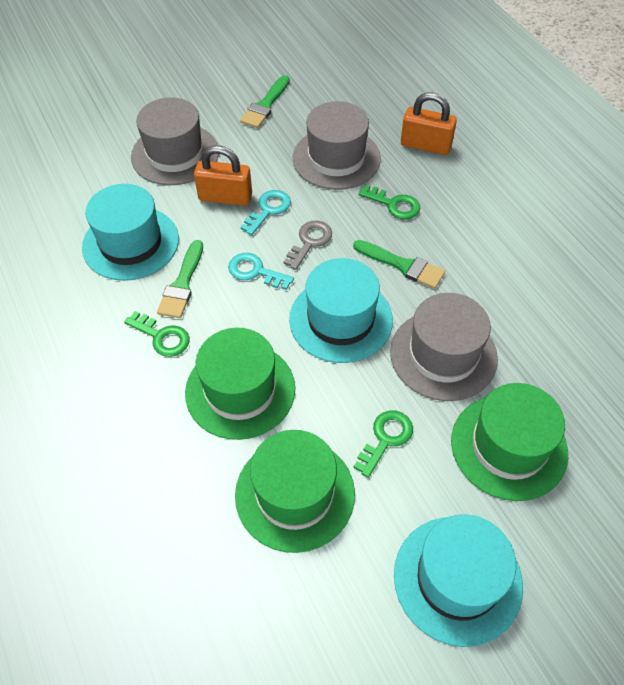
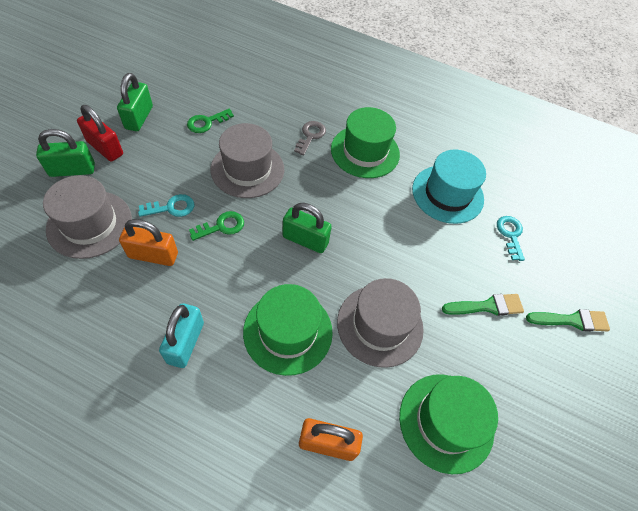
green brush: 3 -> 2
green key: 3 -> 2
green padlock: 0 -> 3
red padlock: 0 -> 1
turquoise hat: 3 -> 1
turquoise padlock: 0 -> 1

